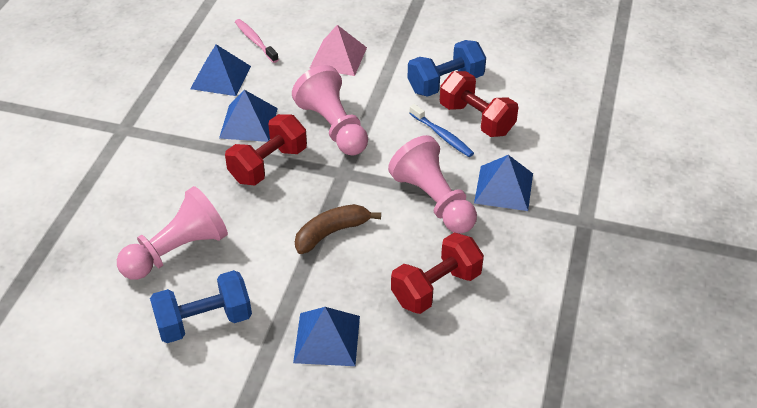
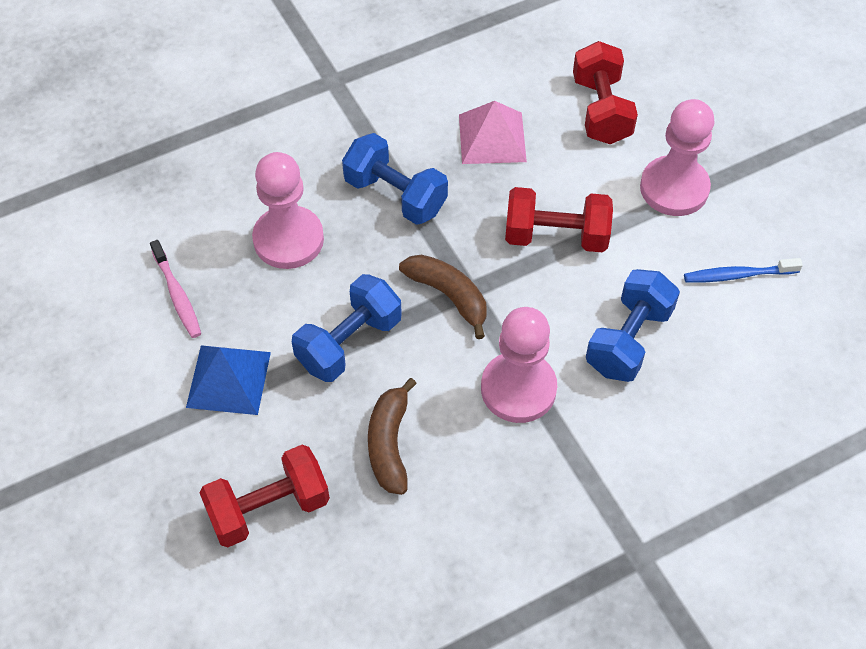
blue dumbbell: 2 -> 3
blue pyramid: 4 -> 1
brown banana: 1 -> 2

